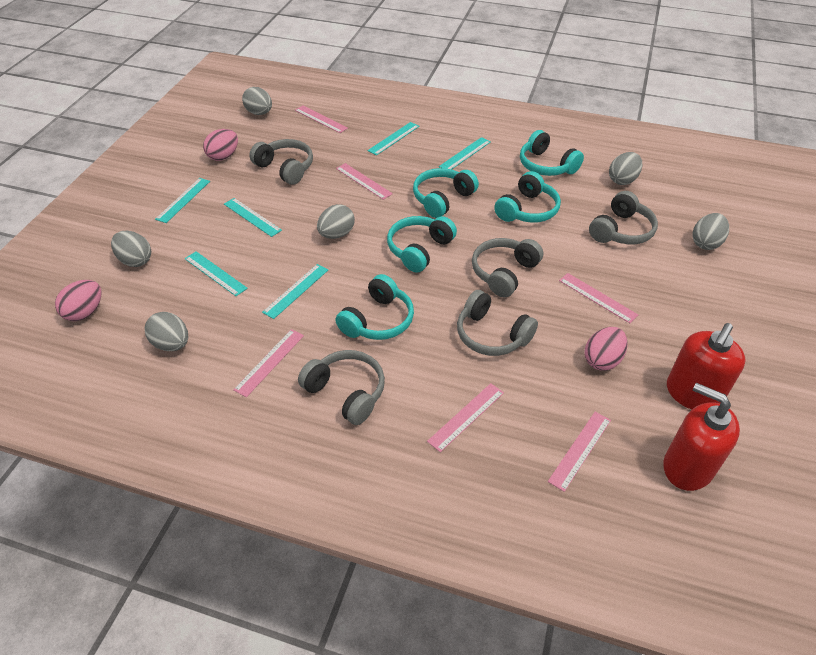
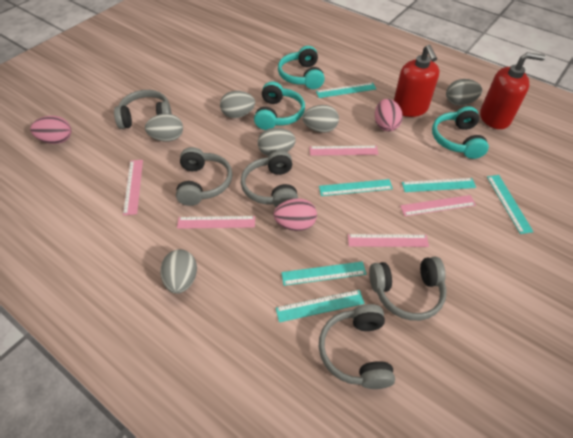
pink ruler: 6 -> 5
turquoise headphones: 5 -> 3

